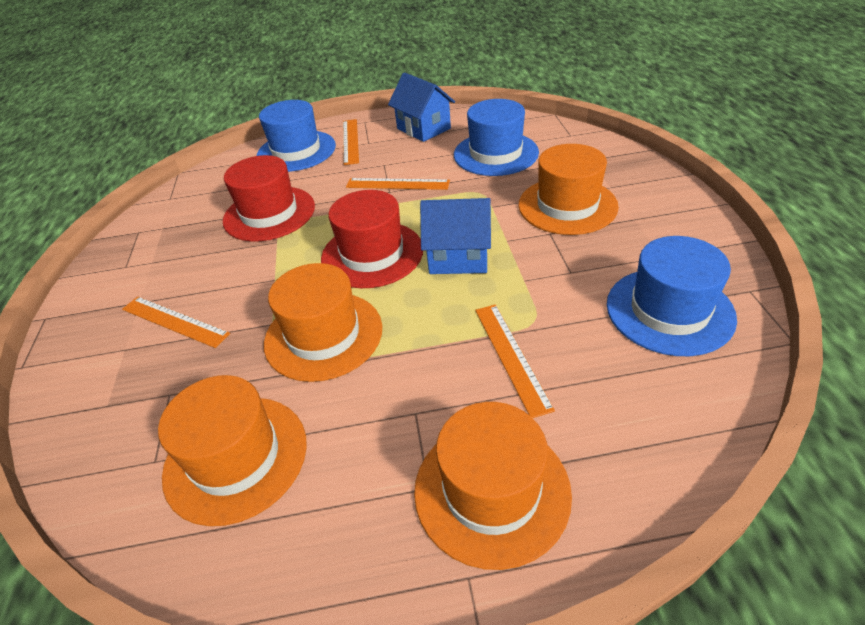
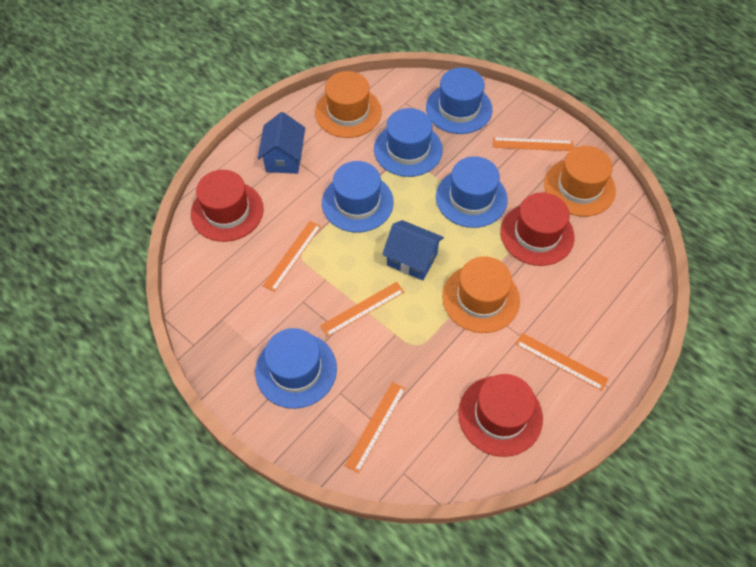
blue hat: 3 -> 5
orange hat: 4 -> 3
orange ruler: 4 -> 5
red hat: 2 -> 3

